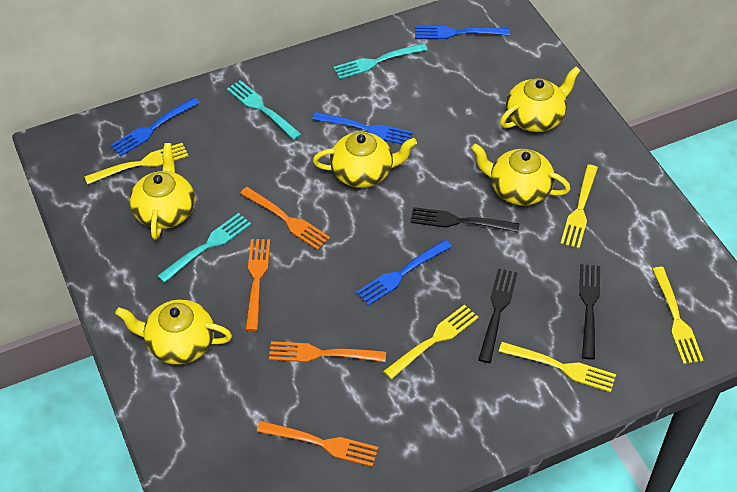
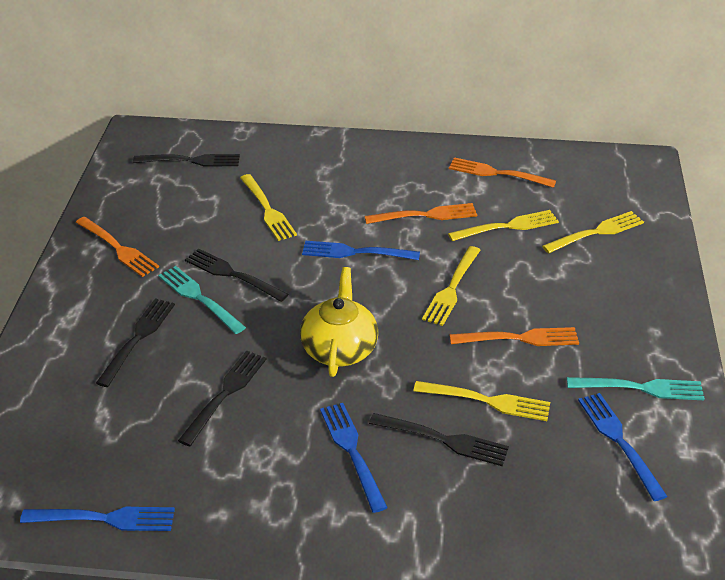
black fork: 3 -> 5
turquoise fork: 3 -> 2
yellow teapot: 5 -> 1

